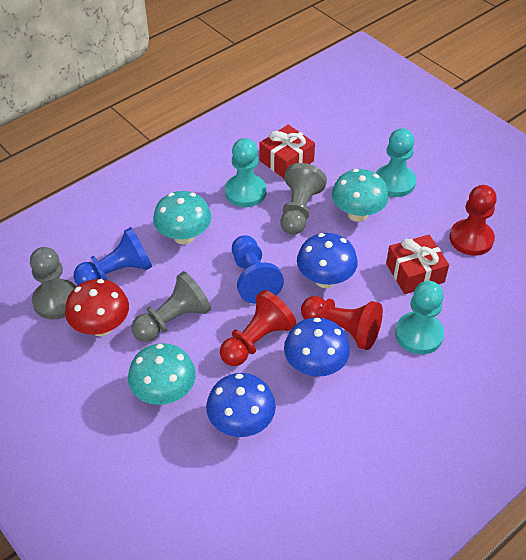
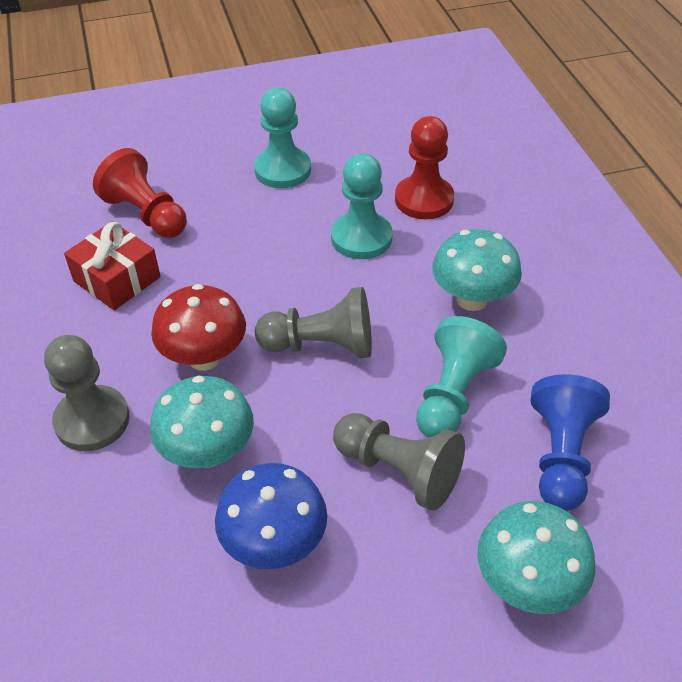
blue mushroom: 3 -> 1
blue pawn: 2 -> 1
red gift: 2 -> 1
red pawn: 3 -> 2

